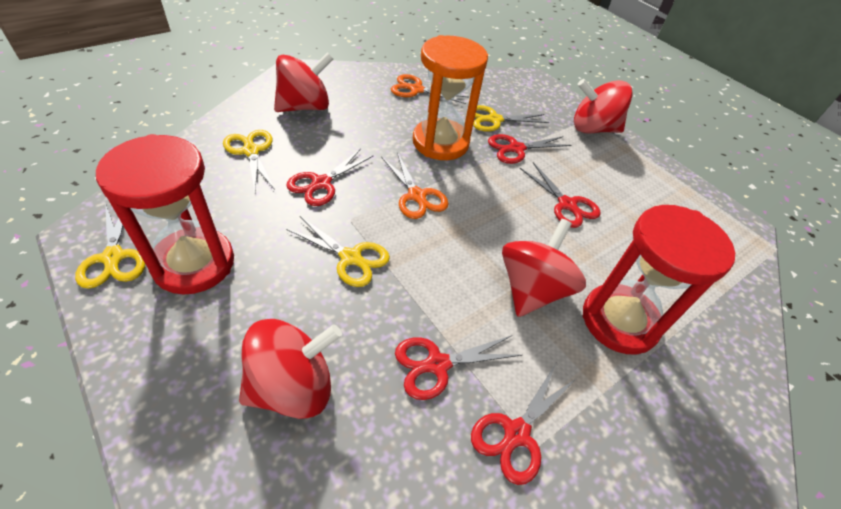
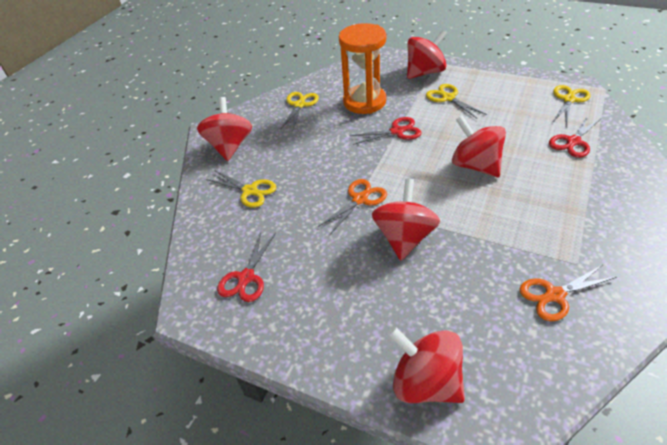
red hourglass: 2 -> 0
red scissors: 5 -> 3
red spinning top: 4 -> 5

